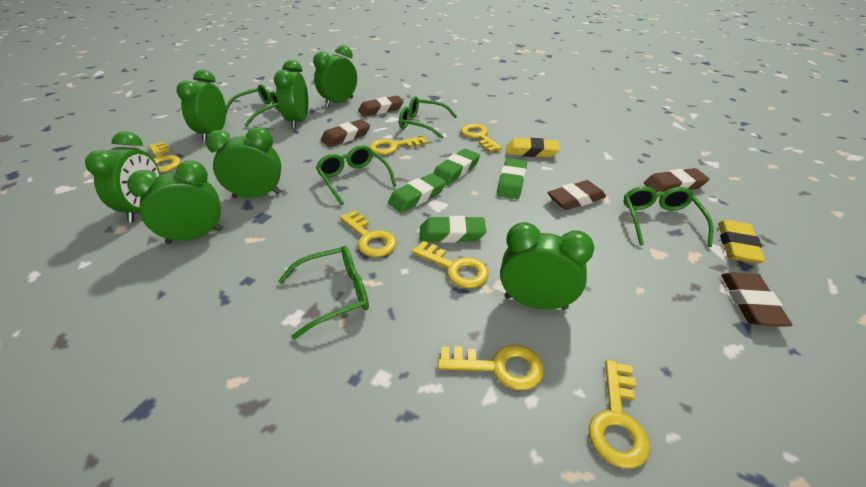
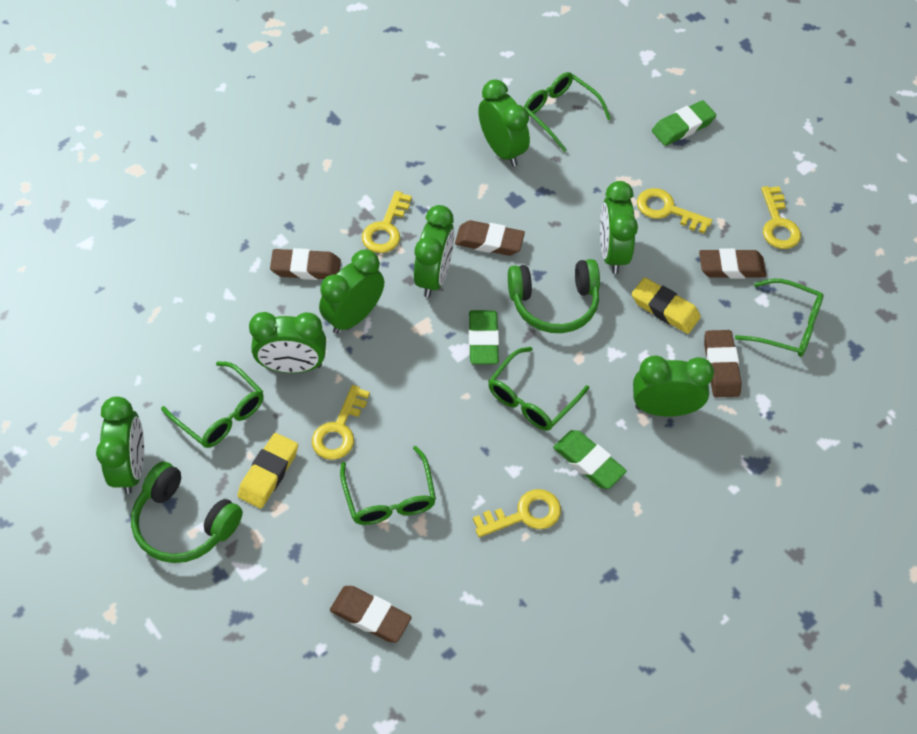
green eraser: 4 -> 3
green headphones: 0 -> 2
yellow key: 7 -> 5

